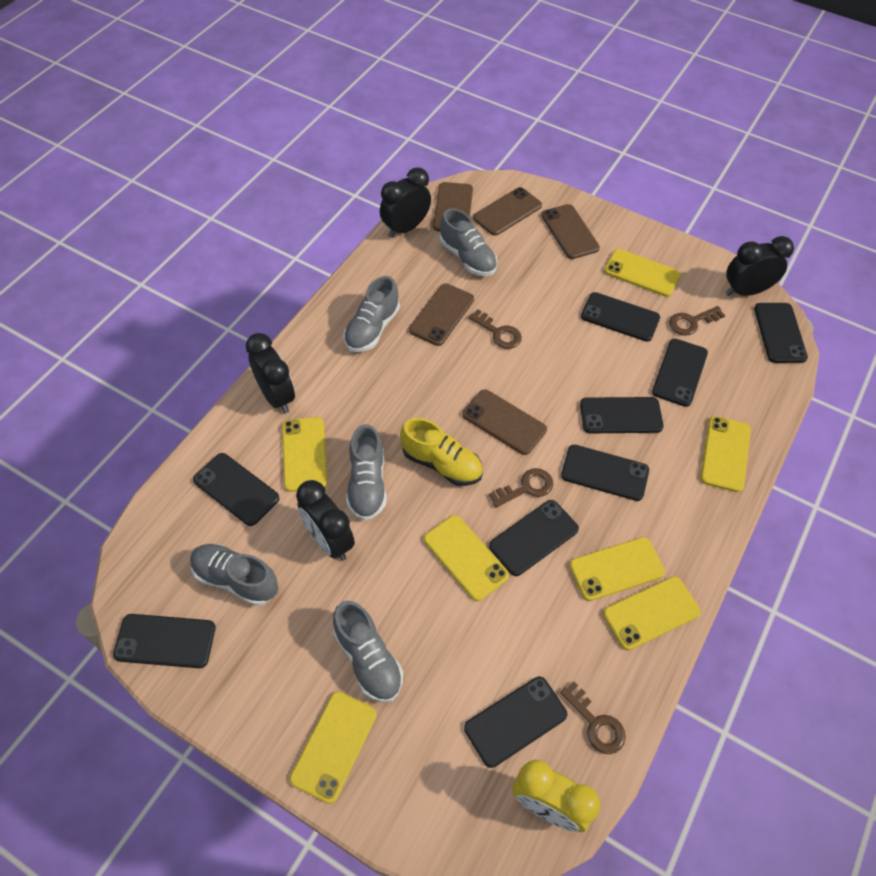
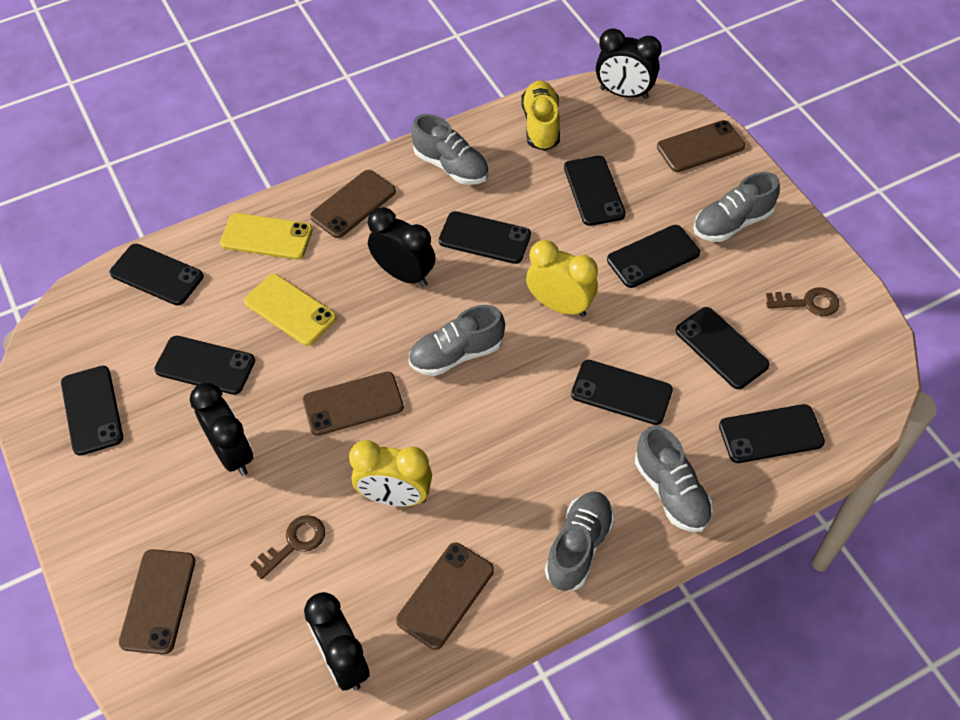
brown key: 4 -> 2
yellow clock: 1 -> 2
yellow phone: 7 -> 2

